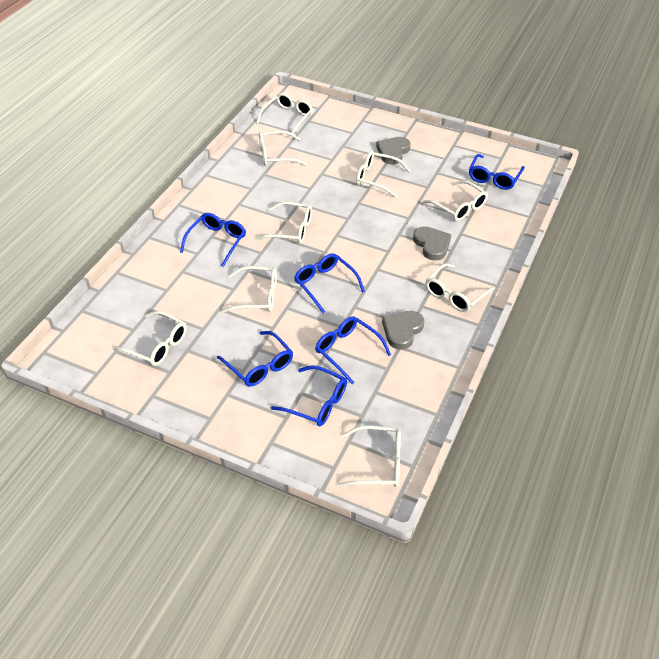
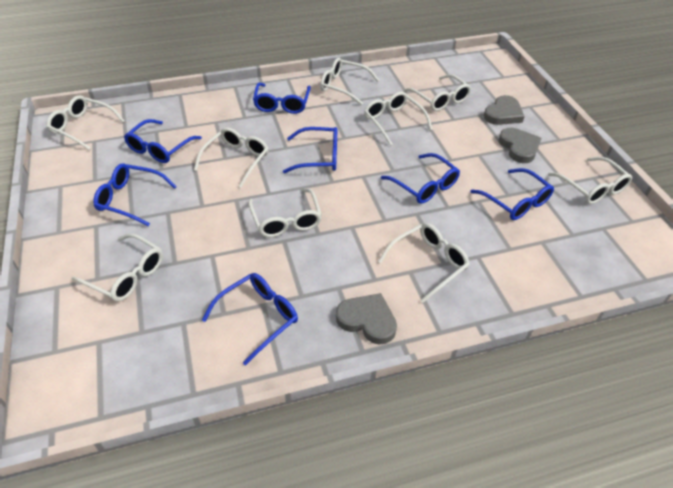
blue glasses: 6 -> 7

